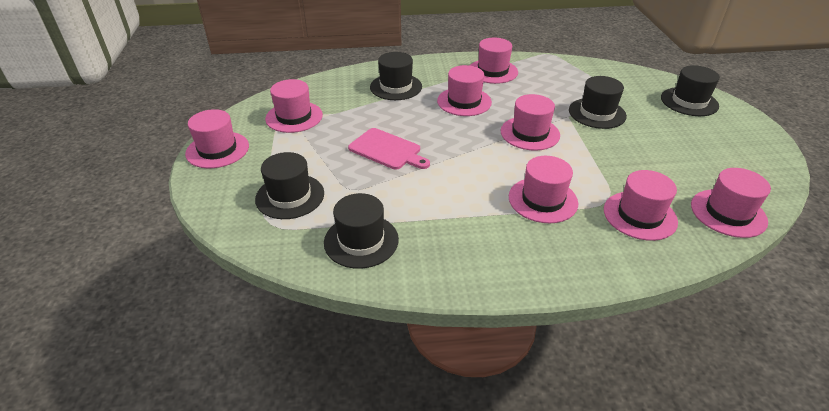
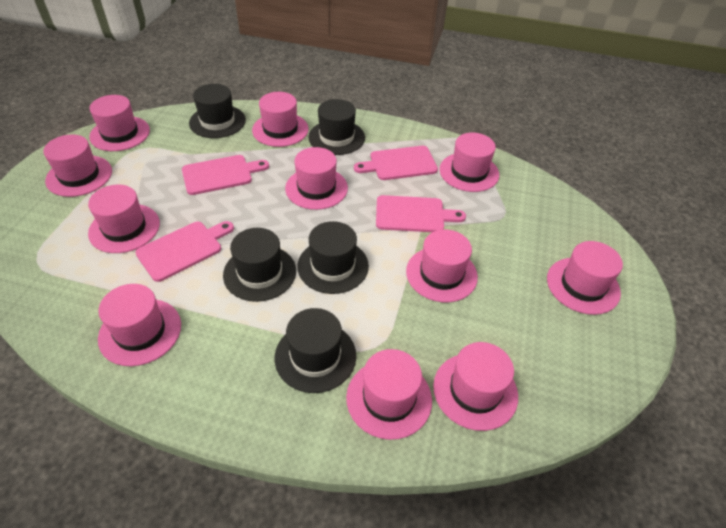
pink cutting board: 1 -> 4
pink hat: 8 -> 11

